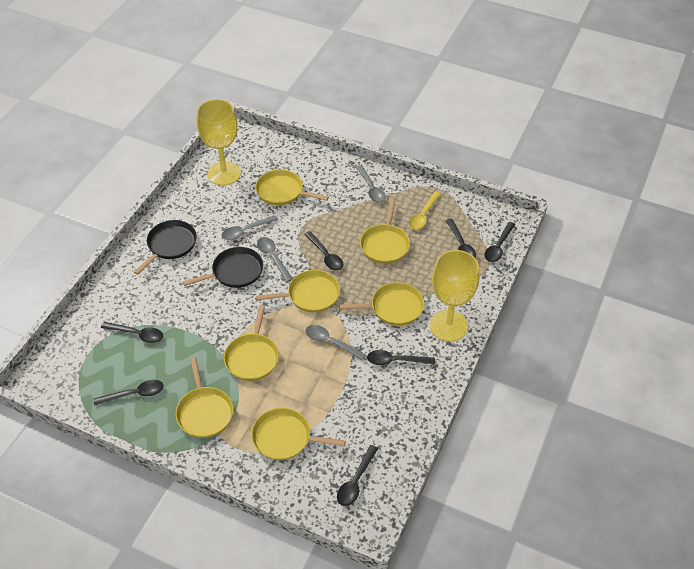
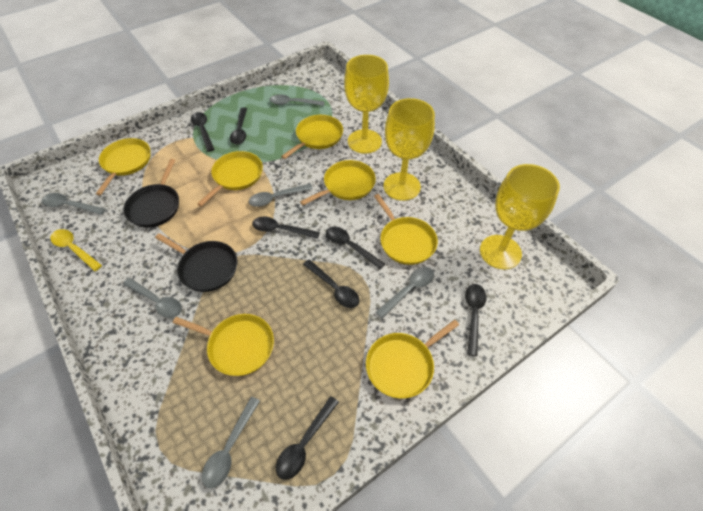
grey spoon: 4 -> 6
yellow goblet: 2 -> 3

